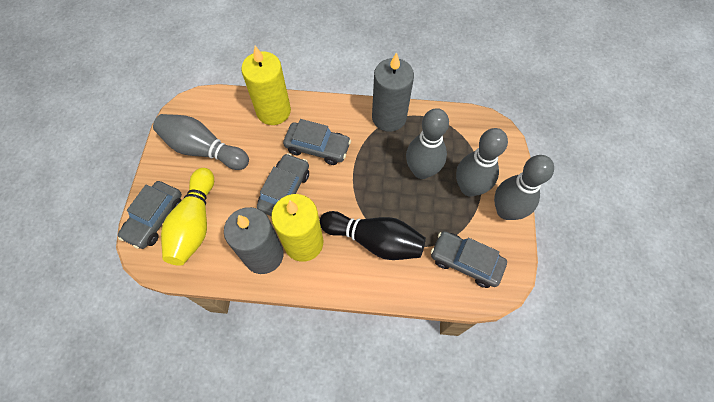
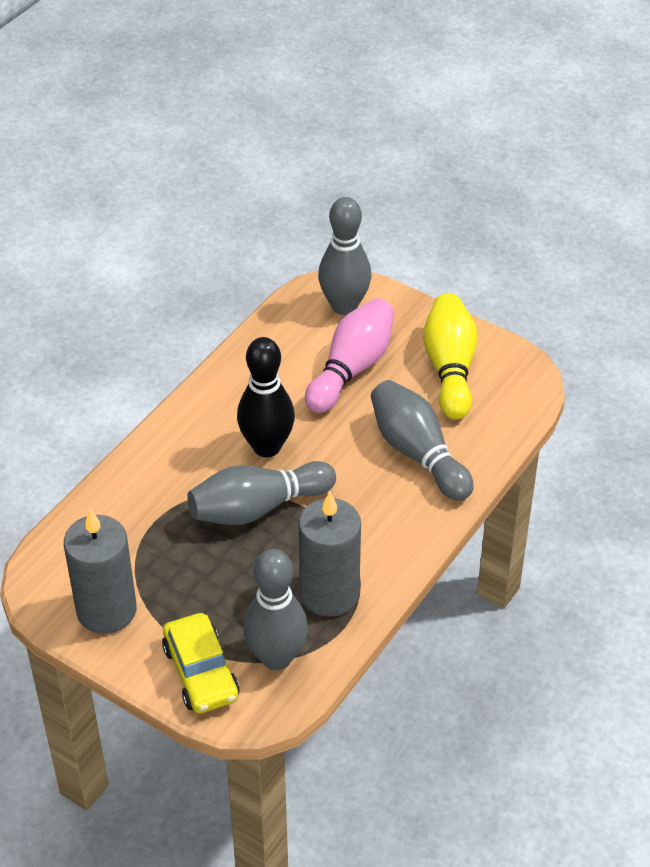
grey car: 4 -> 0
pink bowling pin: 0 -> 1
yellow candle: 2 -> 0
yellow car: 0 -> 1

